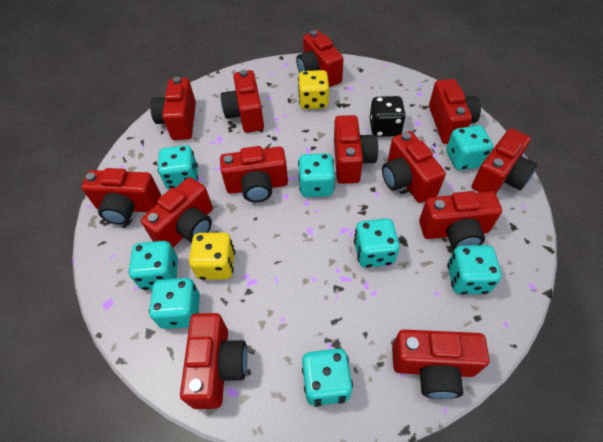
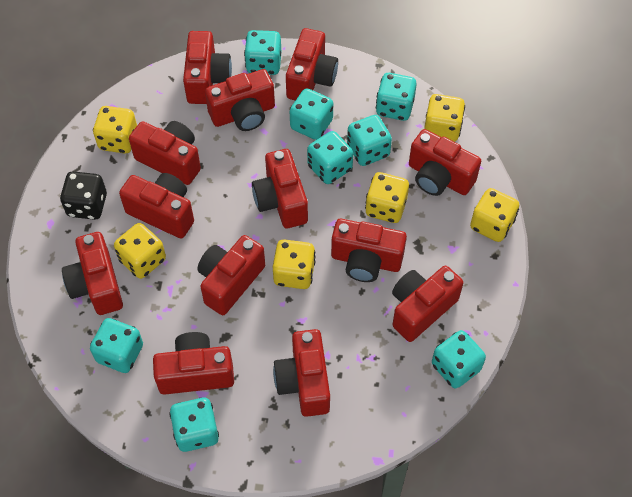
yellow dice: 2 -> 6

